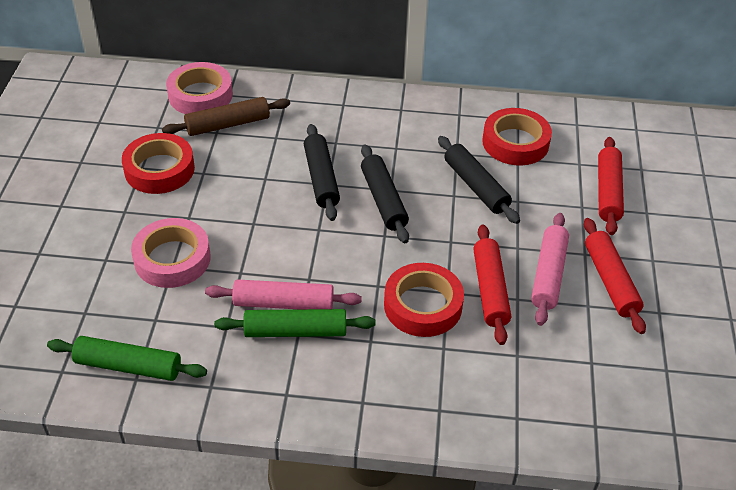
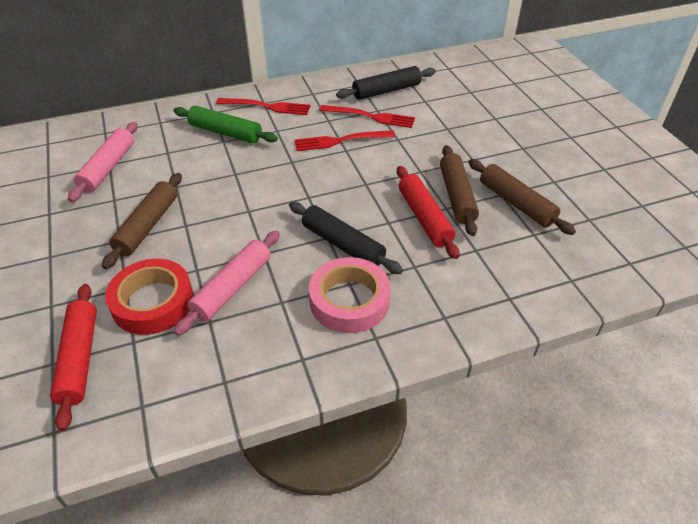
black rolling pin: 3 -> 2
brown rolling pin: 1 -> 3
green rolling pin: 2 -> 1
pink tape: 2 -> 1
red fork: 0 -> 3
red rolling pin: 3 -> 2
red tape: 3 -> 1

